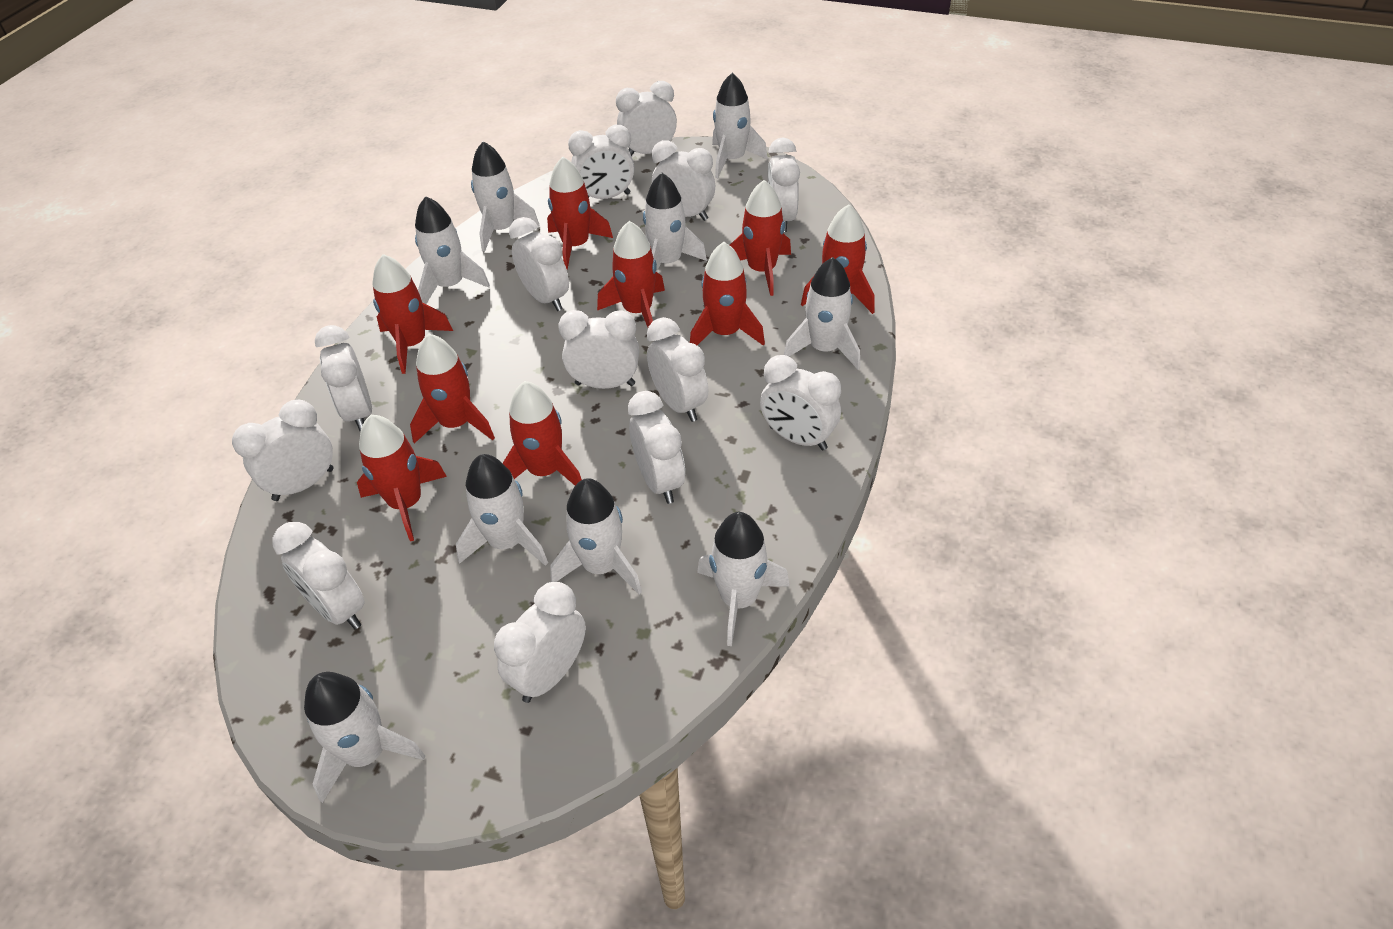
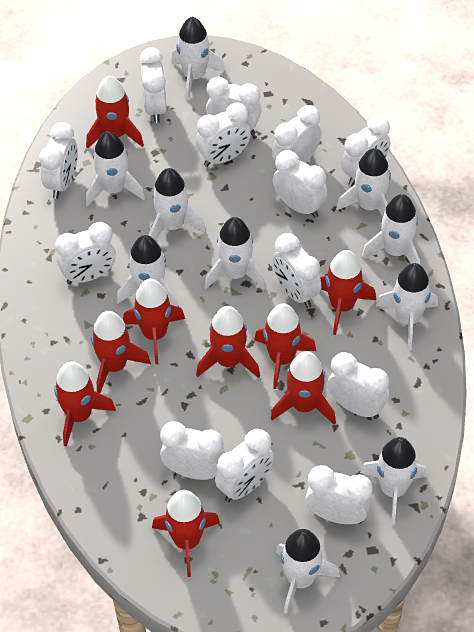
white rocket: 9 -> 10

